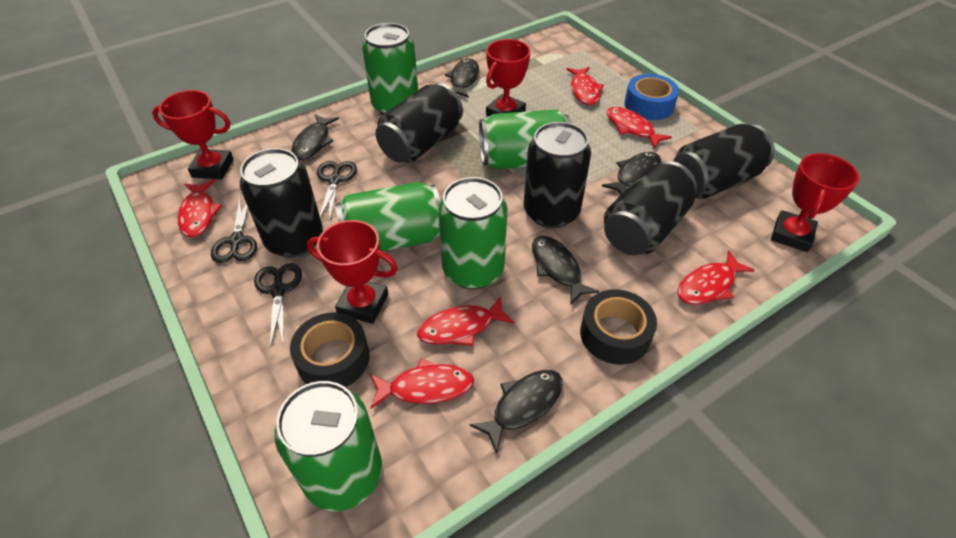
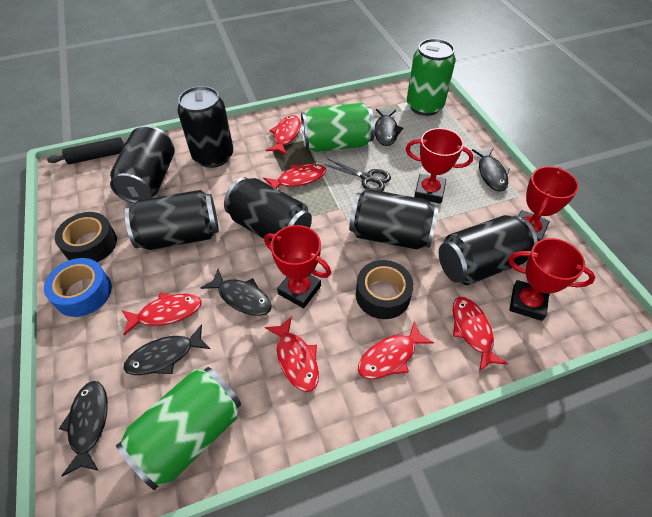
black can: 5 -> 6
black rolling pin: 0 -> 1
black scissors: 3 -> 1
green can: 5 -> 3

